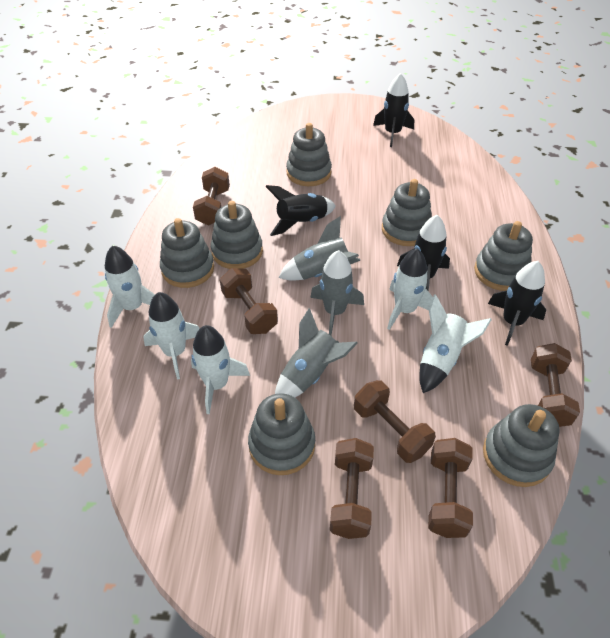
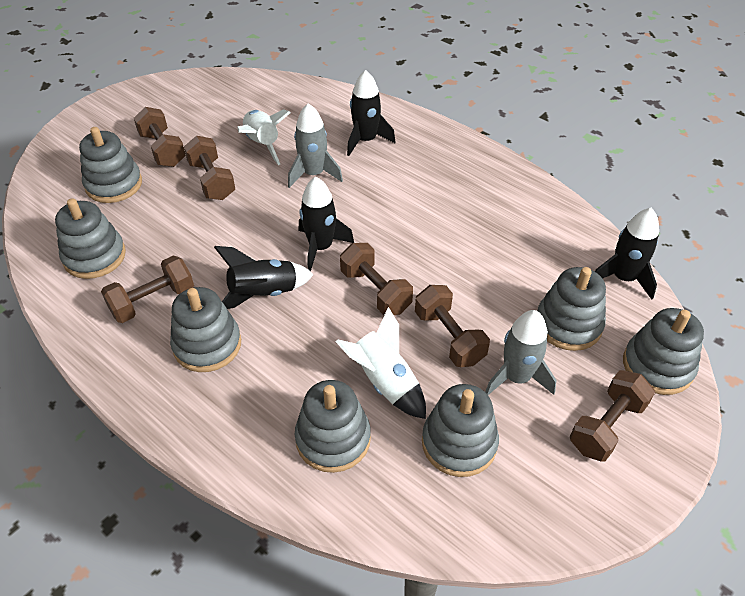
grey rocket: 3 -> 2
white rocket: 5 -> 2

